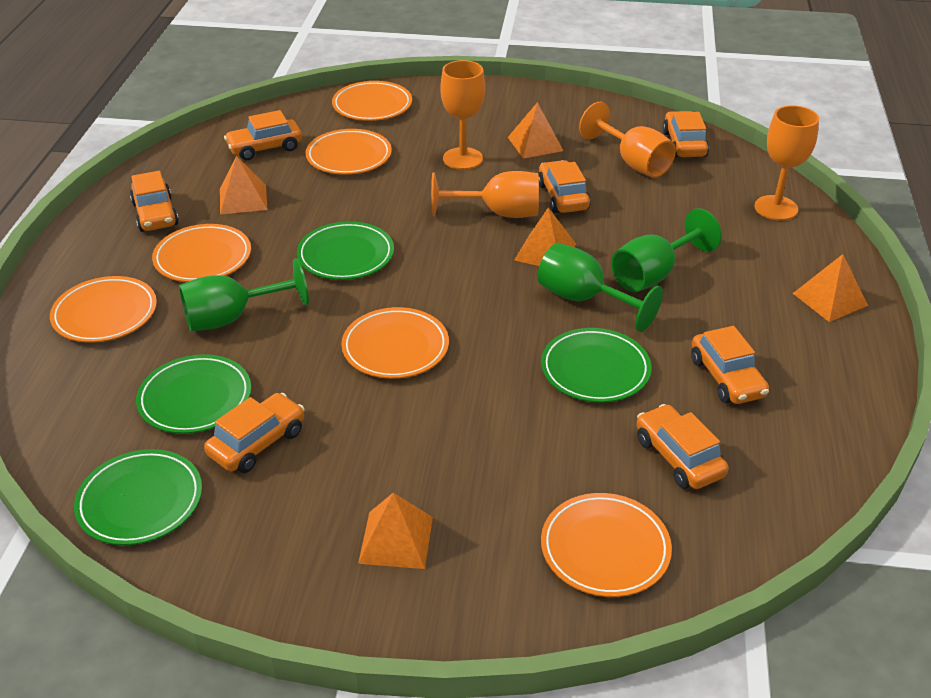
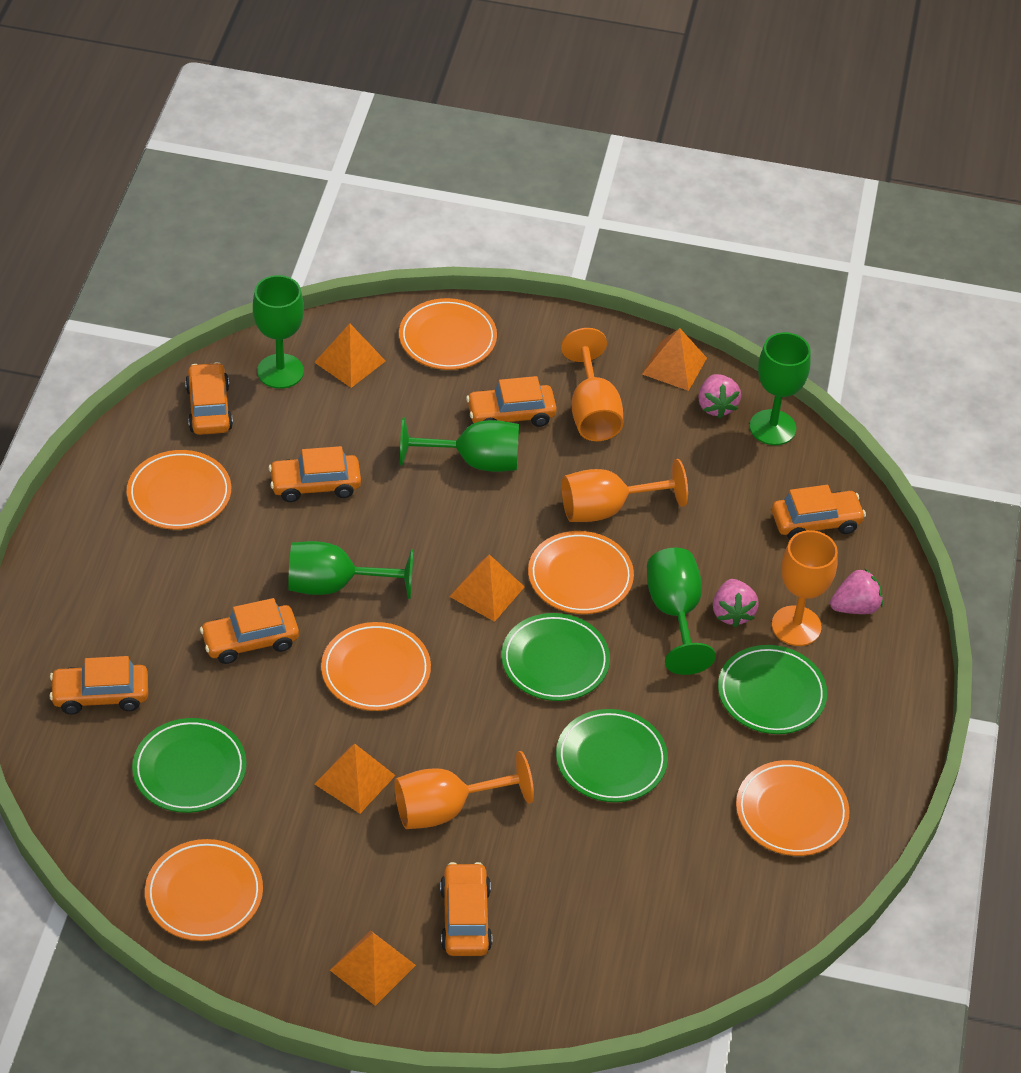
green goblet: 3 -> 5
pink strawberry: 0 -> 3

